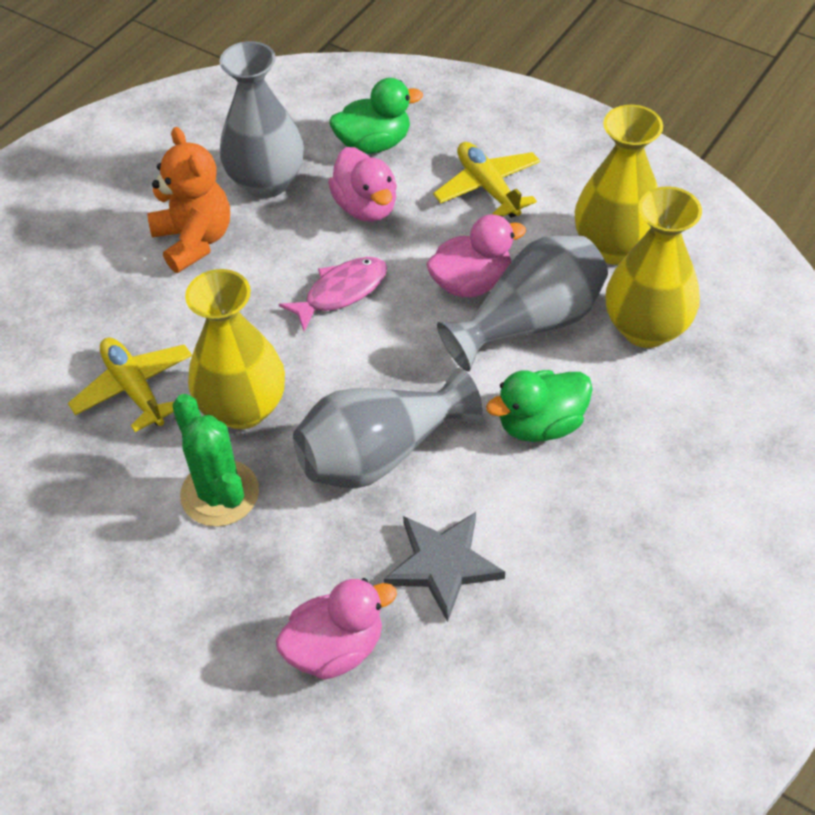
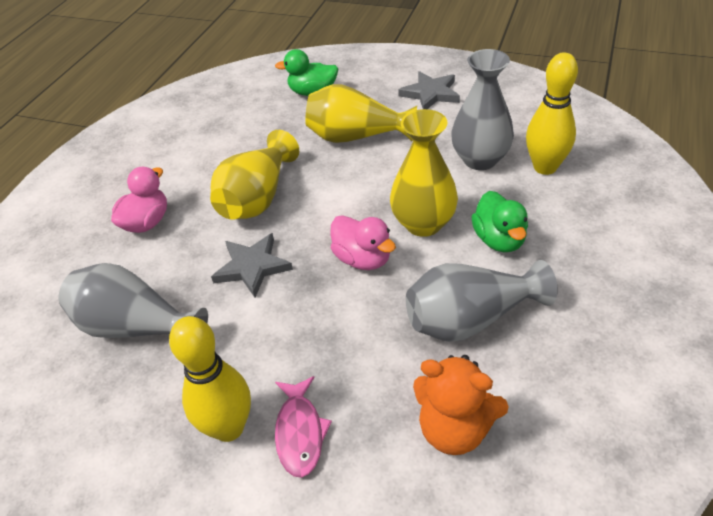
green cactus: 1 -> 0
grey star: 1 -> 2
pink duck: 3 -> 2
yellow bowling pin: 0 -> 2
yellow plane: 2 -> 0

